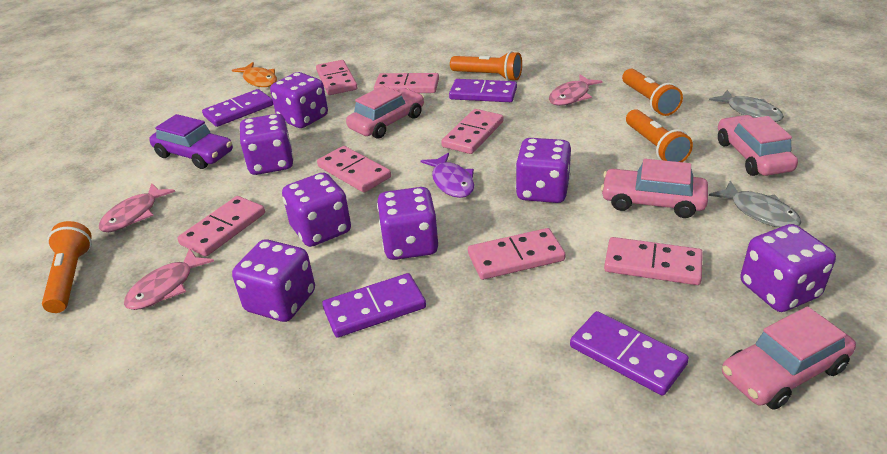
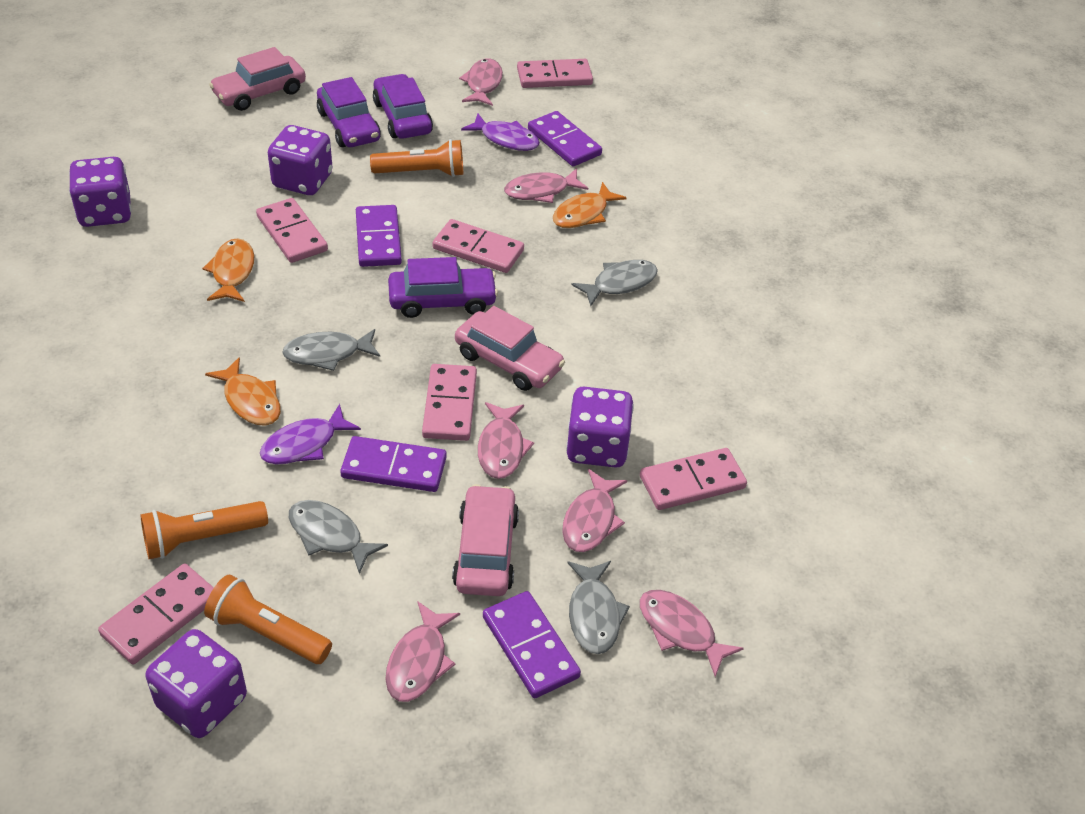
grey fish: 2 -> 4
orange fish: 1 -> 3
orange flashlight: 4 -> 3
pink car: 4 -> 3
pink domino: 7 -> 6
pink fish: 3 -> 6
purple car: 1 -> 3
purple dice: 7 -> 4
purple fish: 1 -> 2

